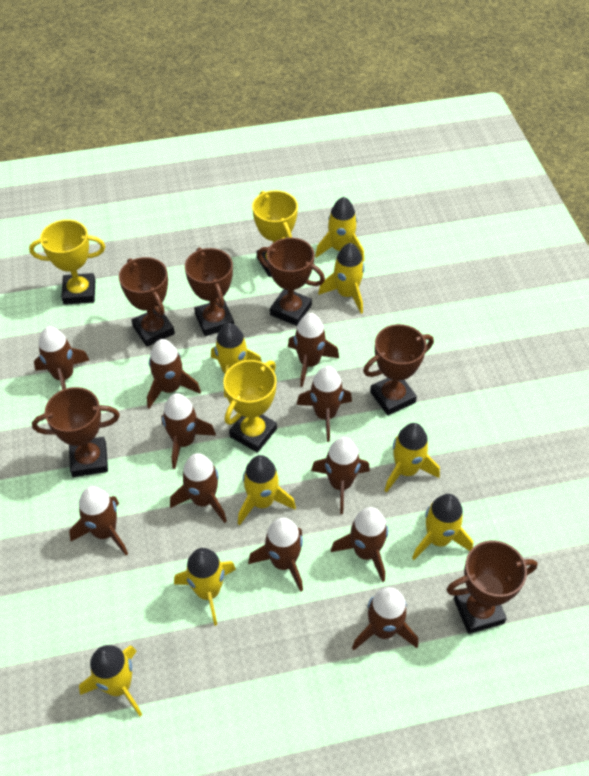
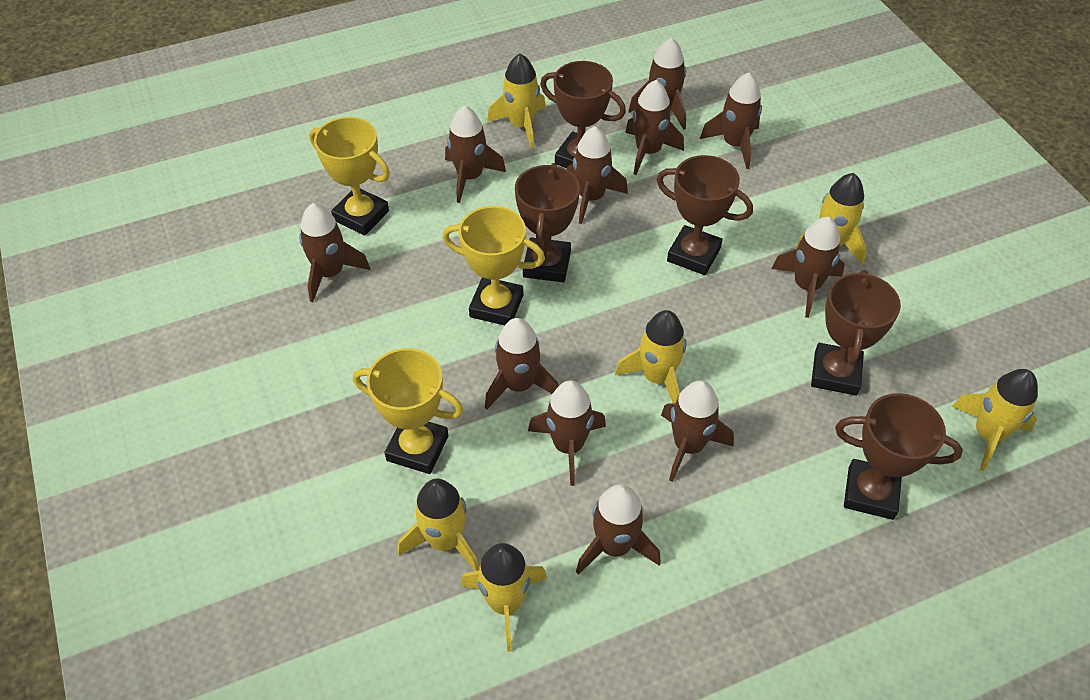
brown trophy: 6 -> 5
yellow rocket: 8 -> 6

